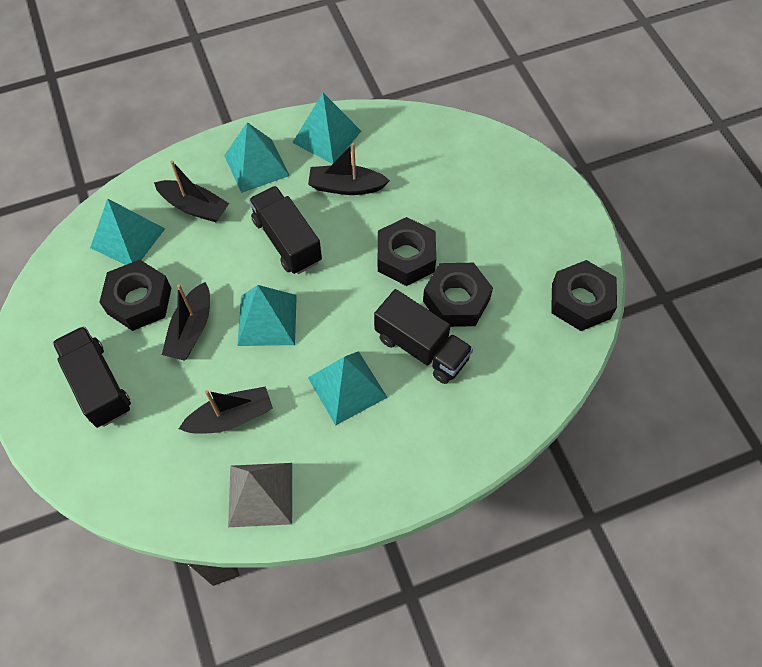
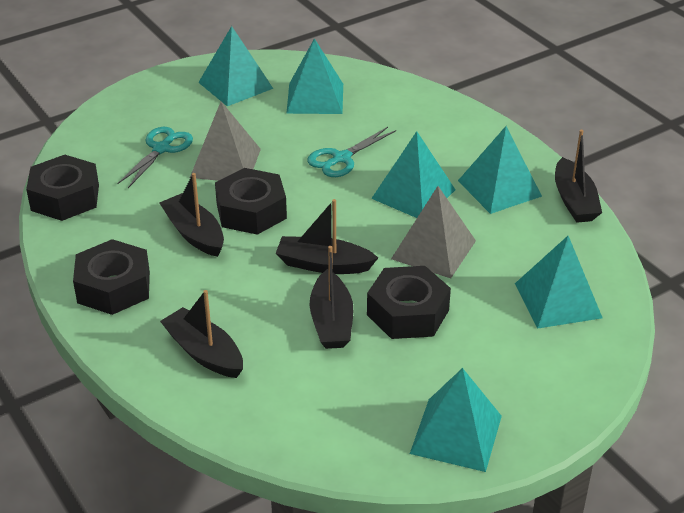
black boat: 4 -> 5
black truck: 3 -> 0
grey pyramid: 1 -> 2
turquoise pyramid: 5 -> 6
turquoise scissors: 0 -> 2

